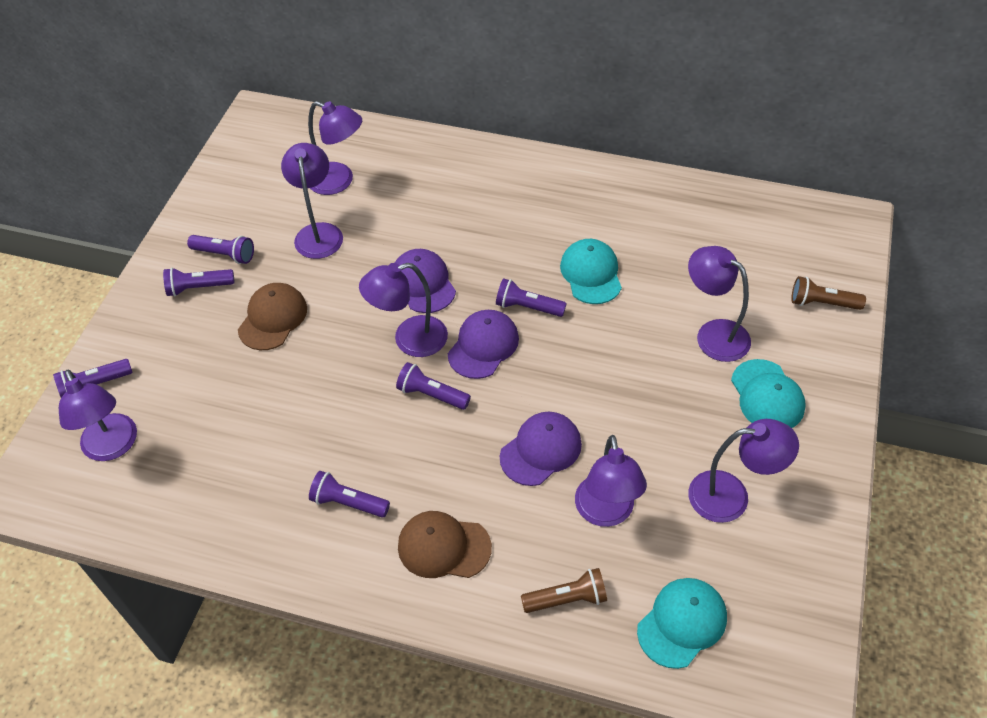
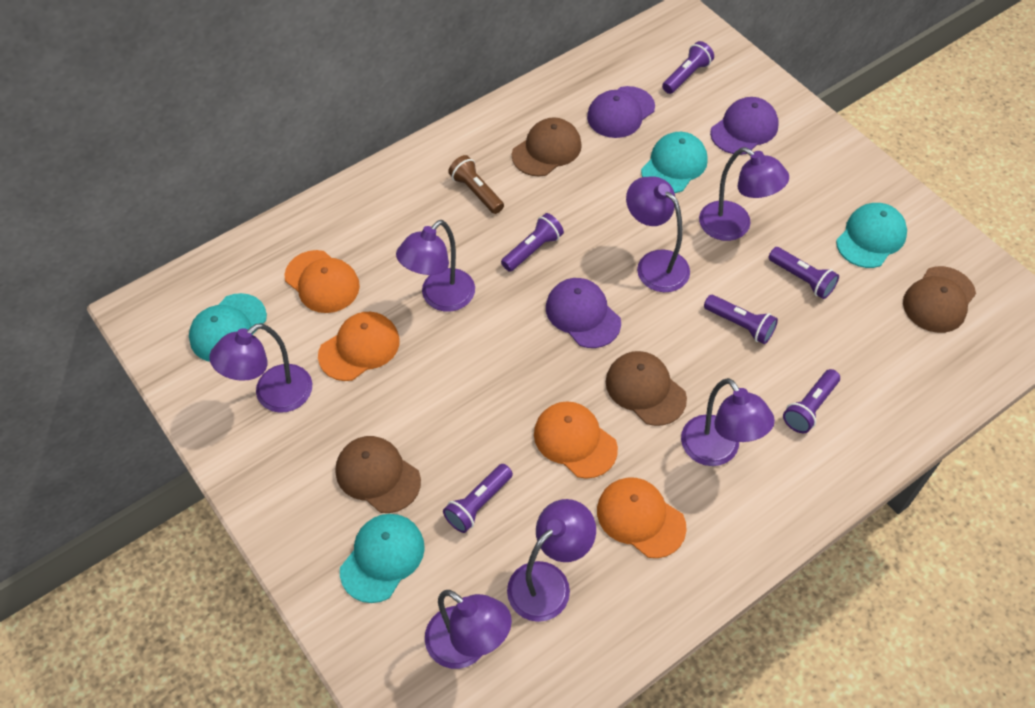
brown cap: 2 -> 4
brown flashlight: 2 -> 1
orange cap: 0 -> 4
turquoise cap: 3 -> 4

